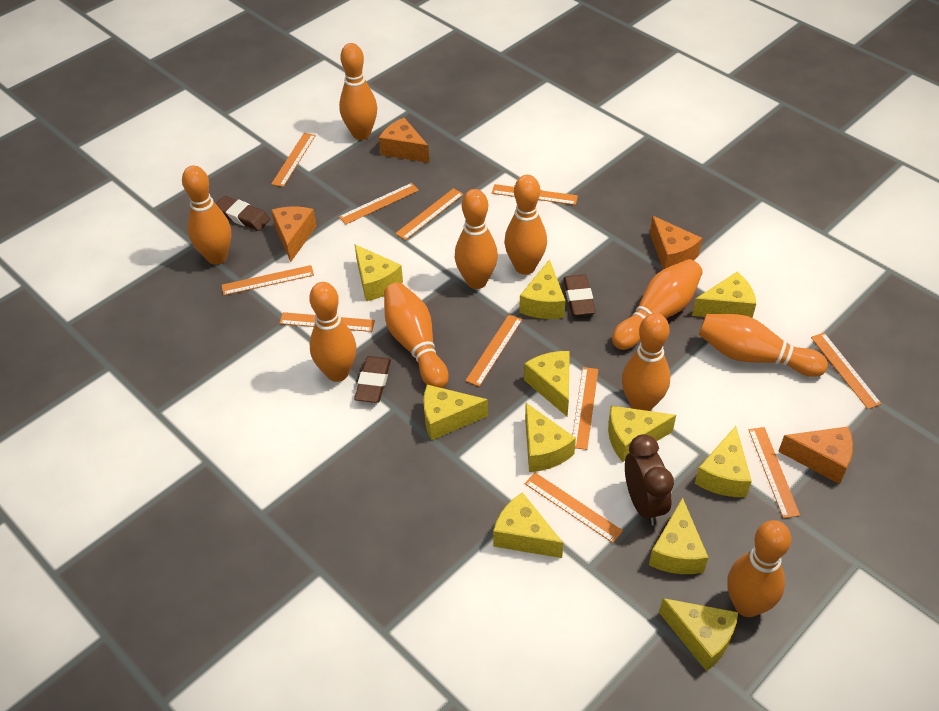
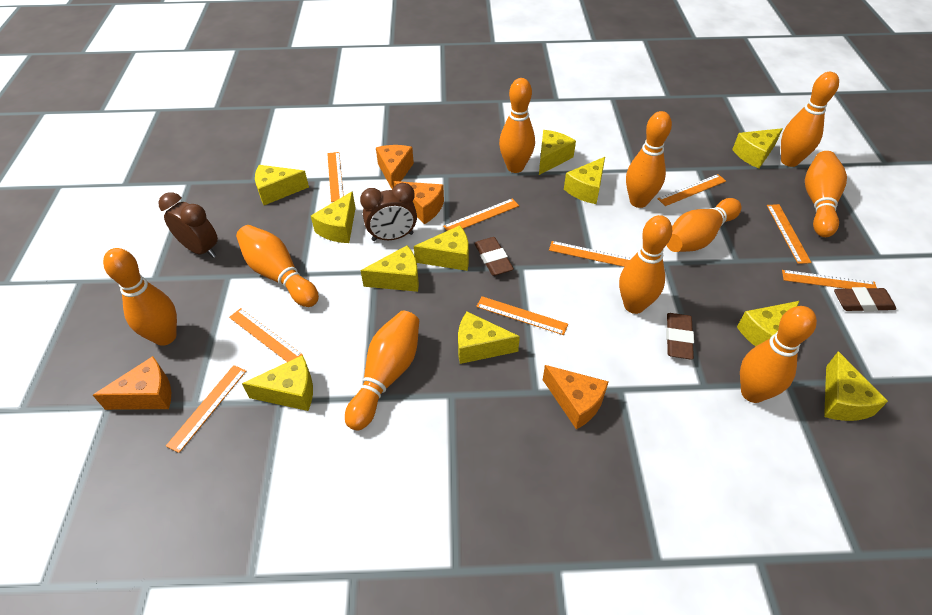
brown clock: 1 -> 2
orange ruler: 11 -> 9

